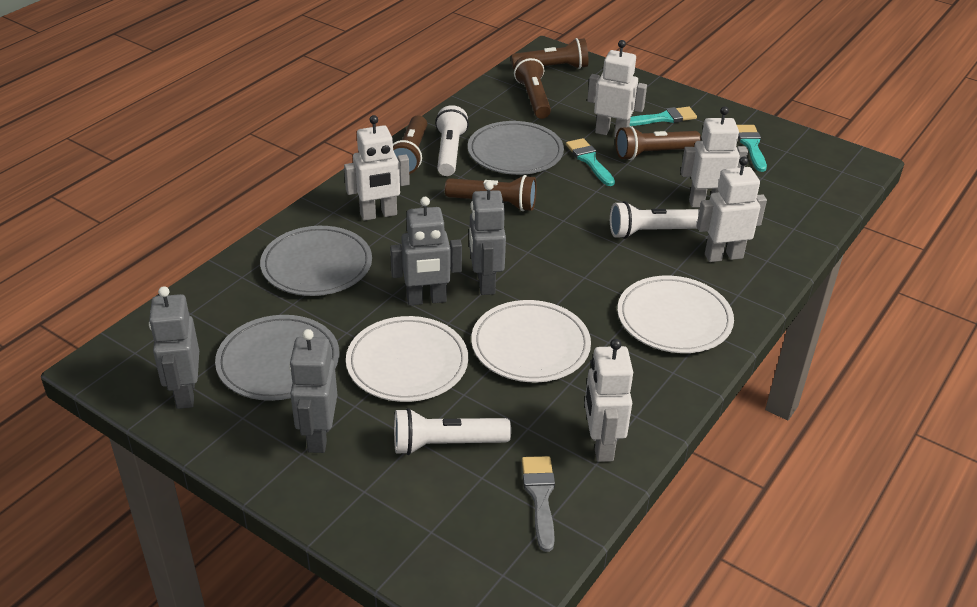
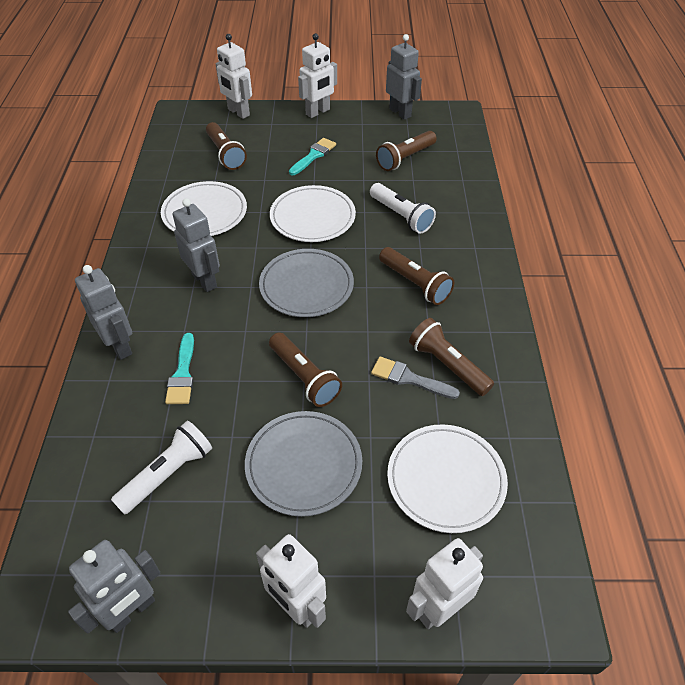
grey plate: 3 -> 2
turquoise brush: 3 -> 2
white flashlight: 3 -> 2
white robot: 5 -> 4

